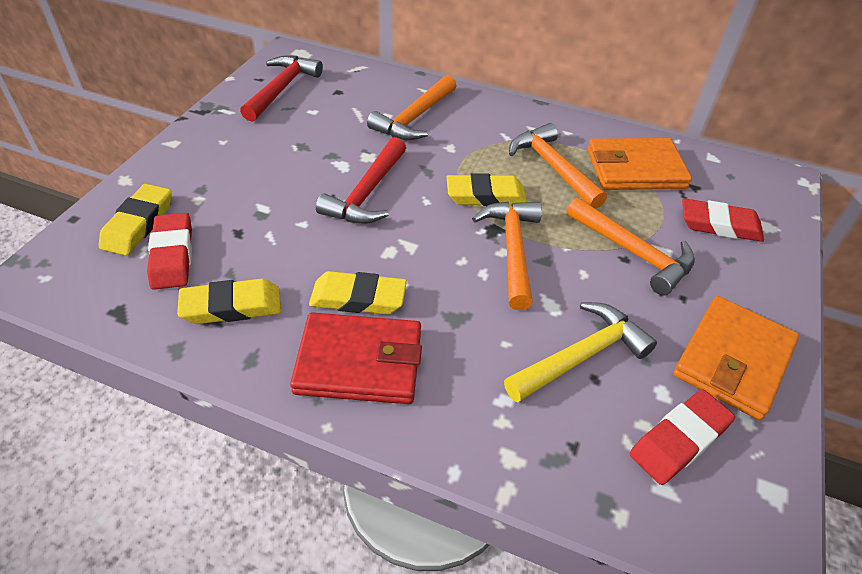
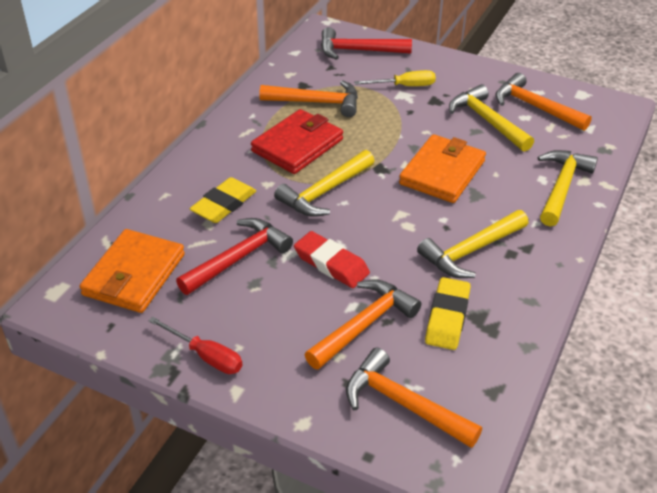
red eraser: 3 -> 1
red screwdriver: 0 -> 1
yellow eraser: 4 -> 2
yellow hammer: 1 -> 4
yellow screwdriver: 0 -> 1

